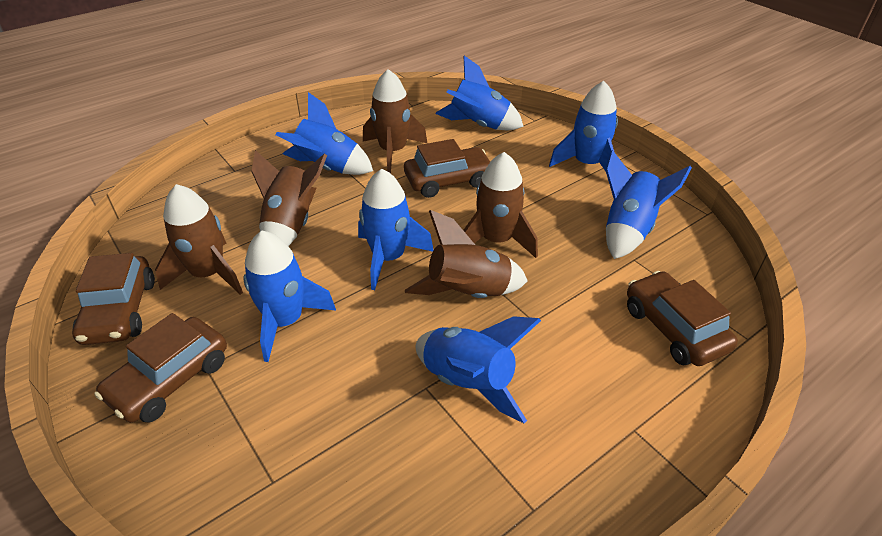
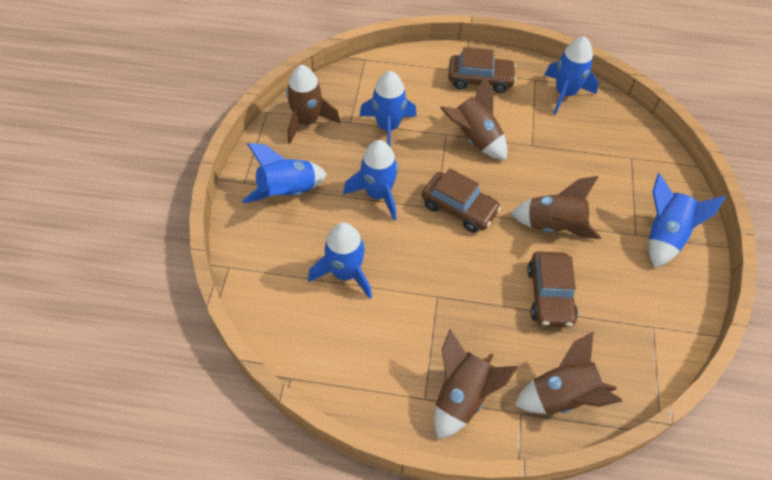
blue rocket: 7 -> 6
brown car: 4 -> 3

